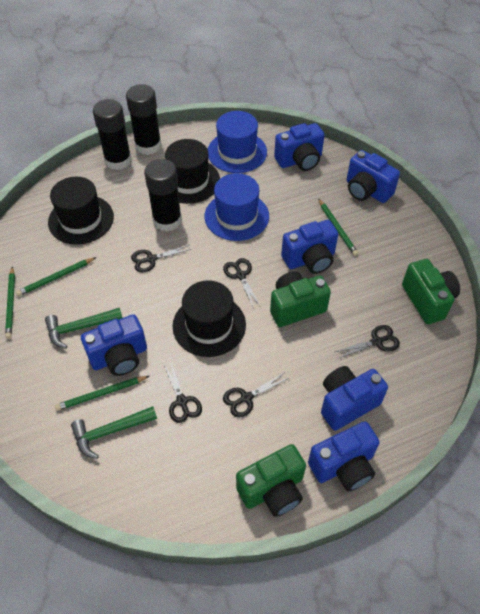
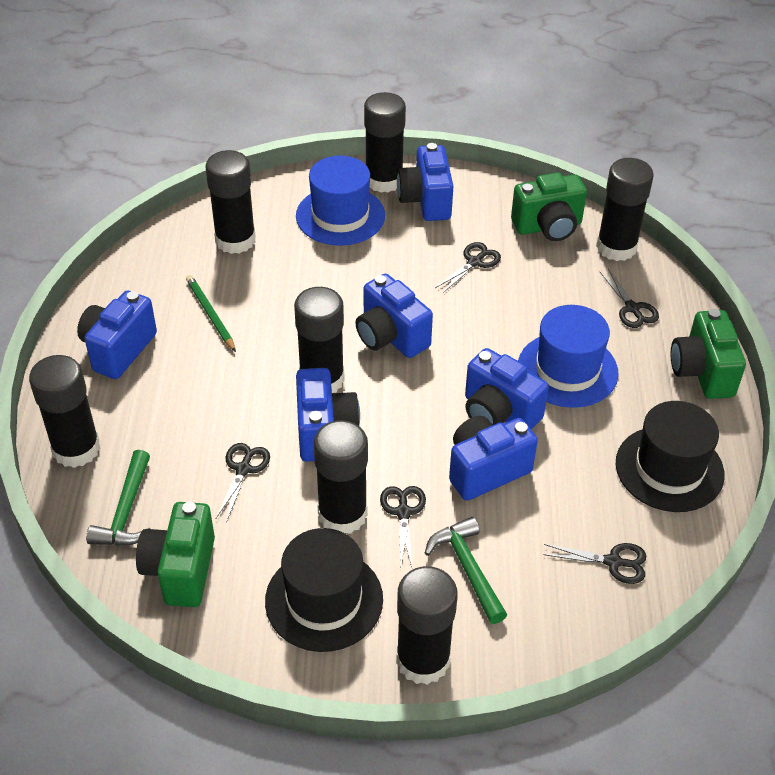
black glue stick: 3 -> 7
black hat: 3 -> 2
green pencil: 4 -> 1

